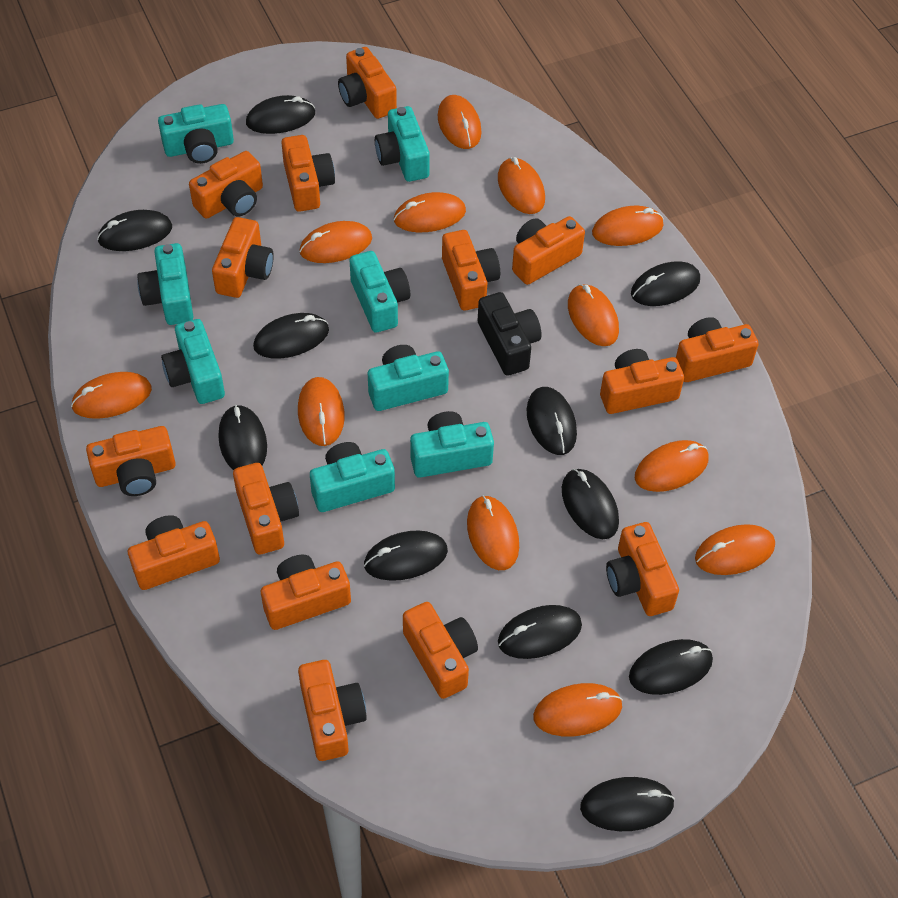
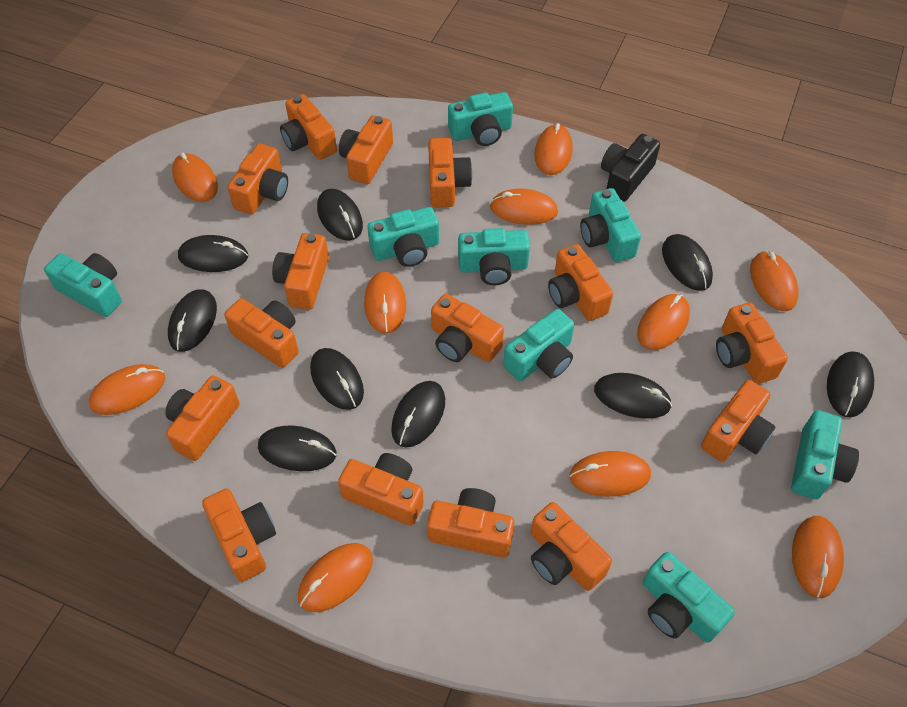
black mouse: 11 -> 9
orange mouse: 12 -> 10

